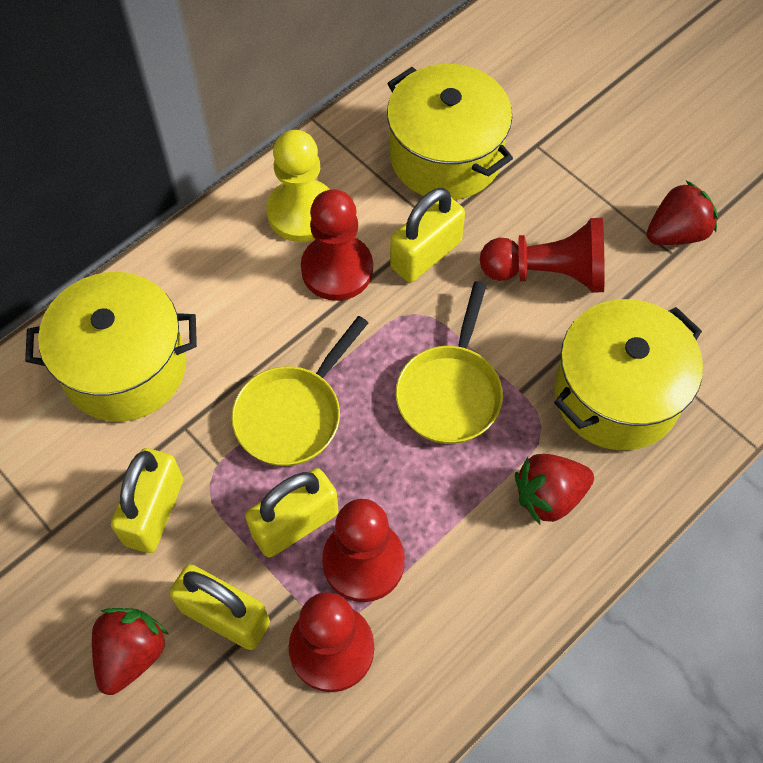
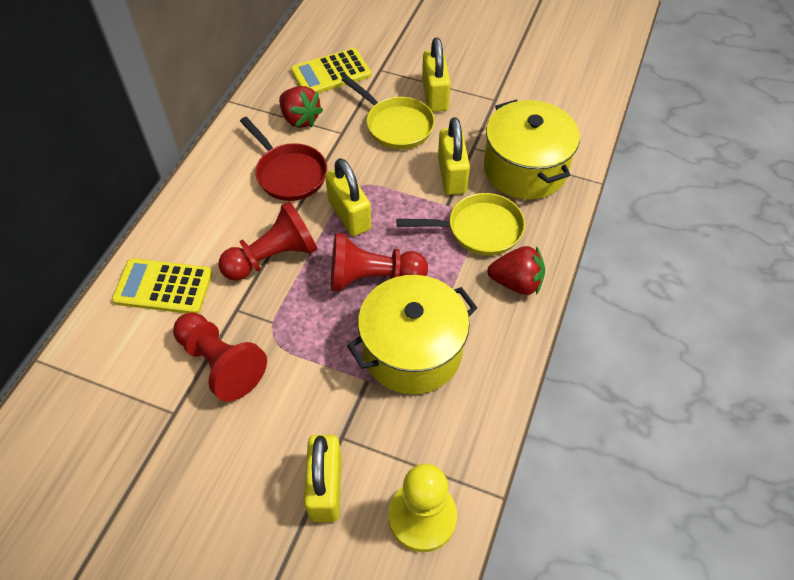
red pan: 0 -> 1
red pawn: 4 -> 3
red strawberry: 3 -> 2
yellow calculator: 0 -> 2
yellow pot: 3 -> 2

